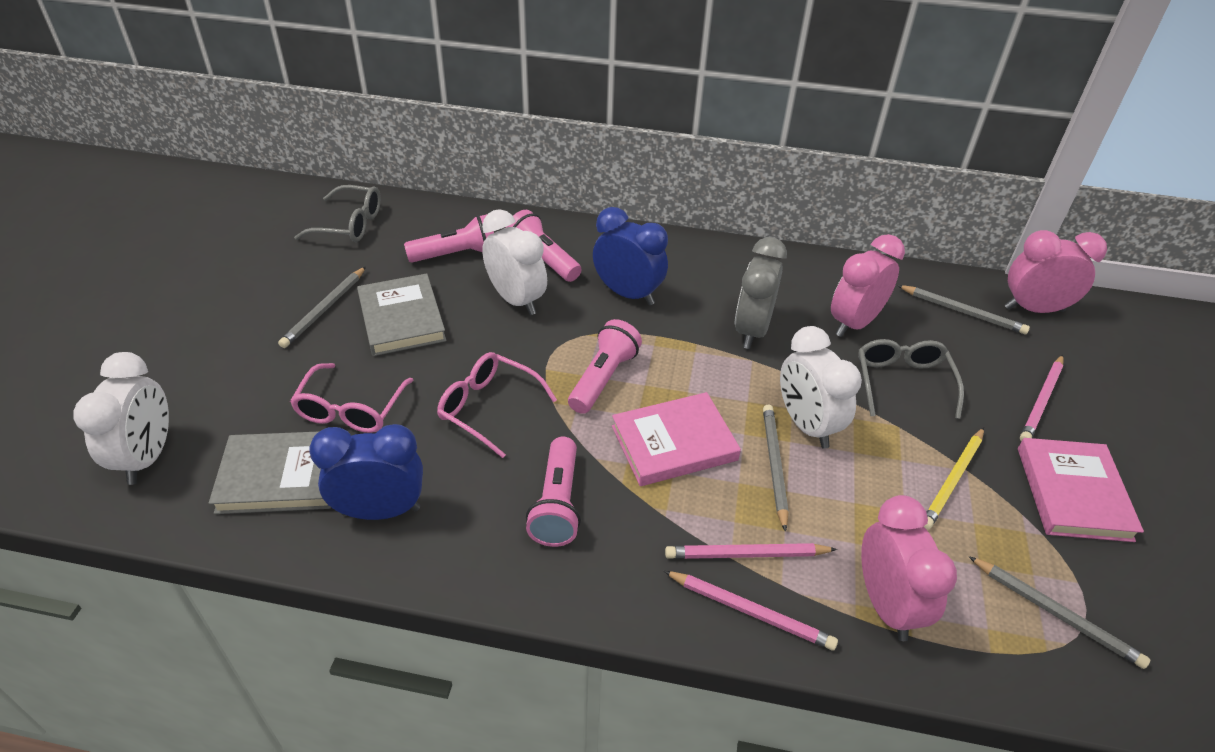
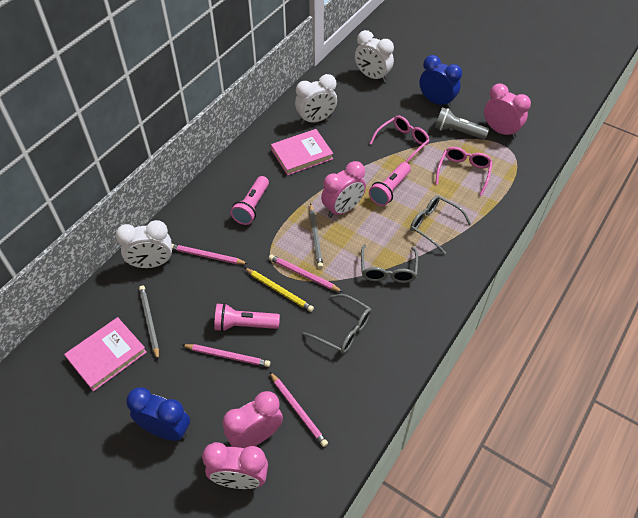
grey book: 2 -> 0
grey clock: 1 -> 0
grey flashlight: 0 -> 1
grey glasses: 2 -> 3
grey pencil: 4 -> 2
pink clock: 3 -> 4
pink flashlight: 4 -> 3
pink pencil: 3 -> 4

